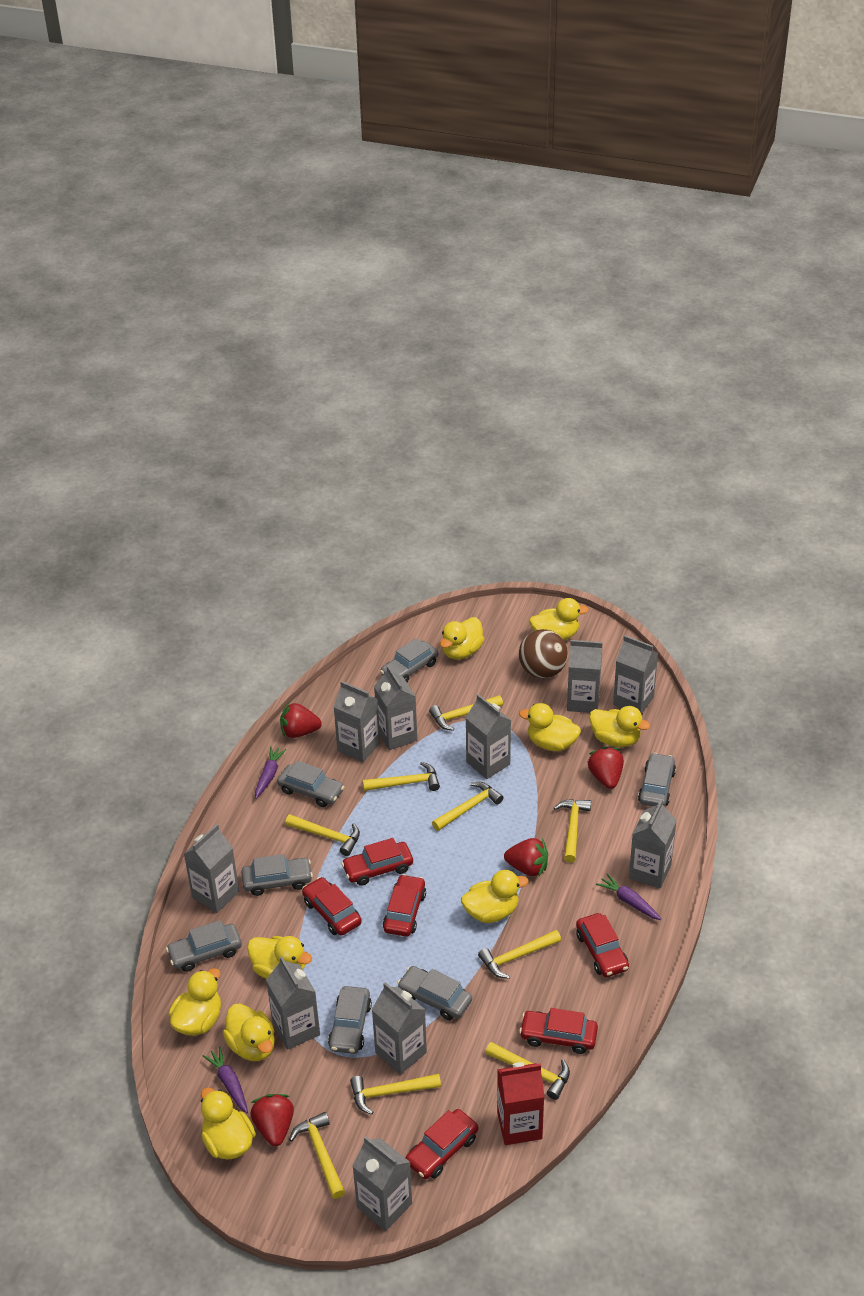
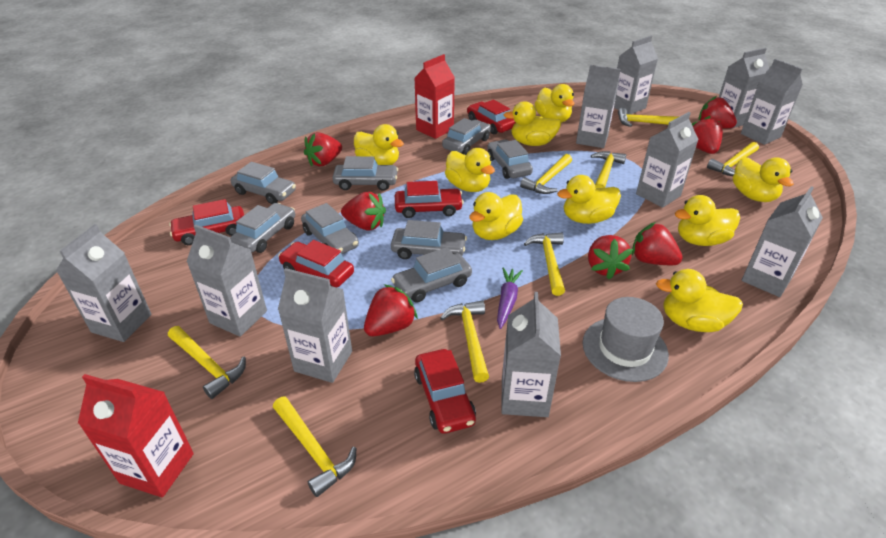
brown ball: 1 -> 0
grey car: 7 -> 8
grey hat: 0 -> 1
purple carrot: 3 -> 1
red car: 6 -> 5
red carton: 1 -> 2
red strawberry: 4 -> 7
yellow hammer: 9 -> 8

